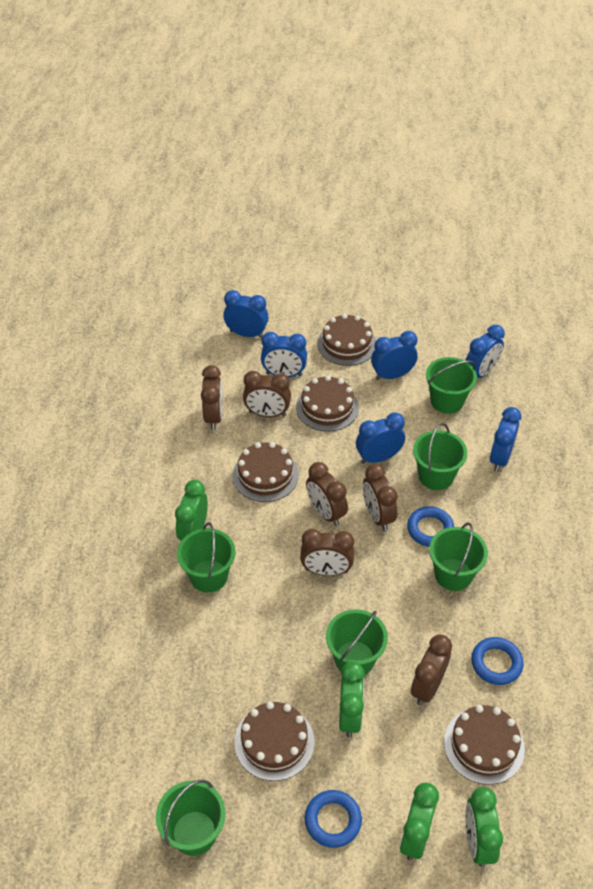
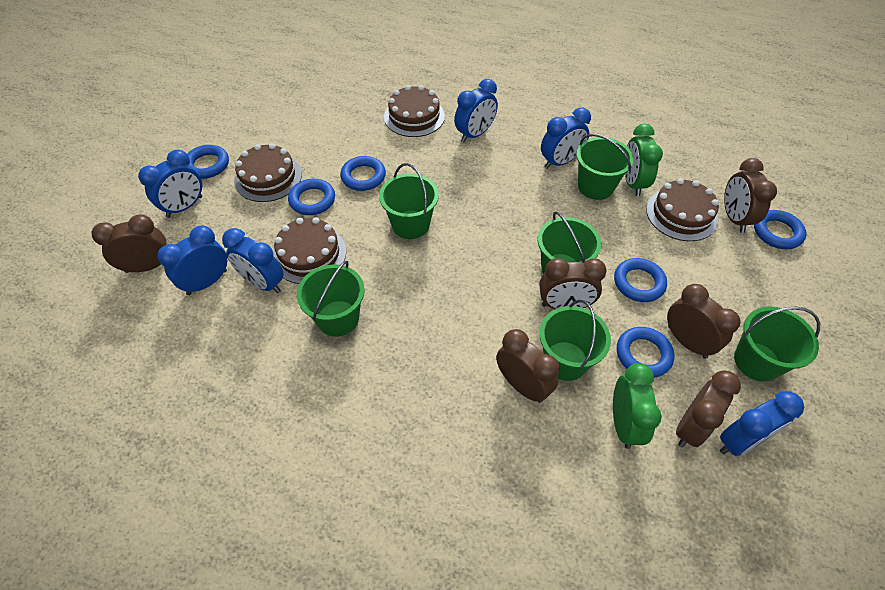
blue ring: 3 -> 6
brown cake: 5 -> 4
green clock: 4 -> 2

